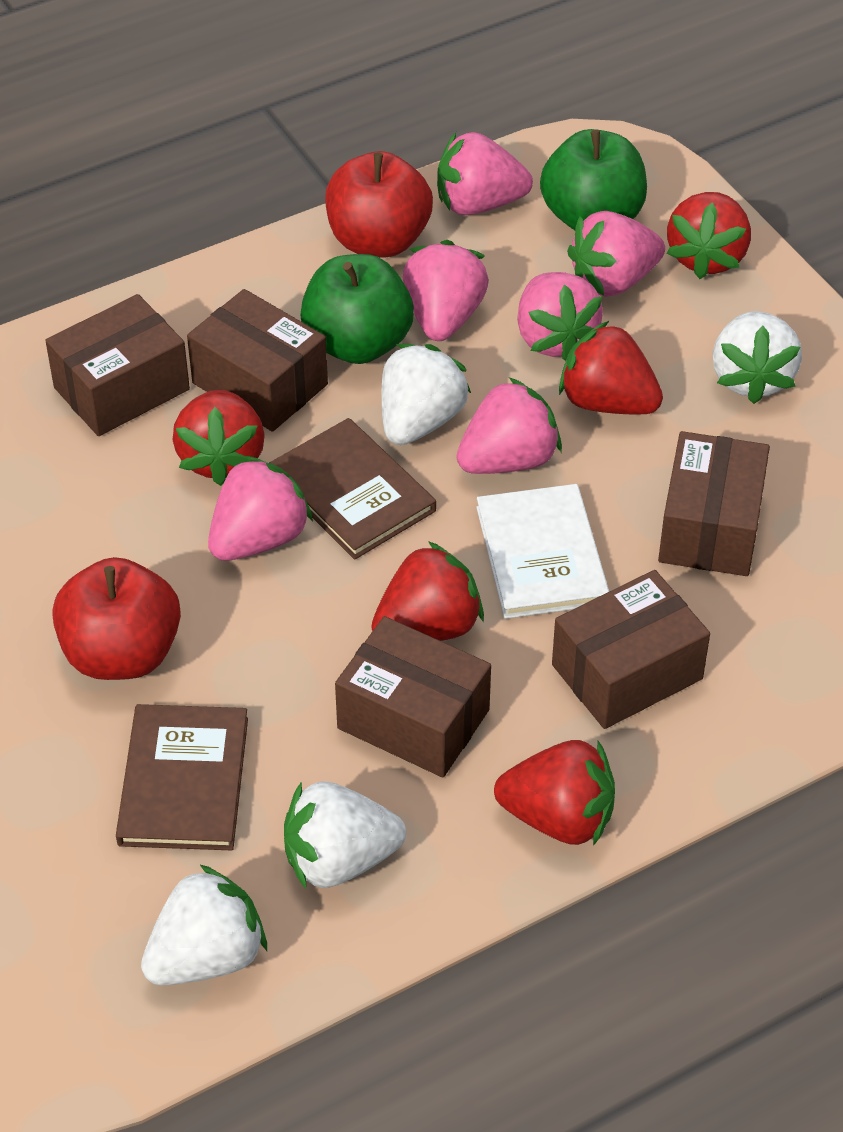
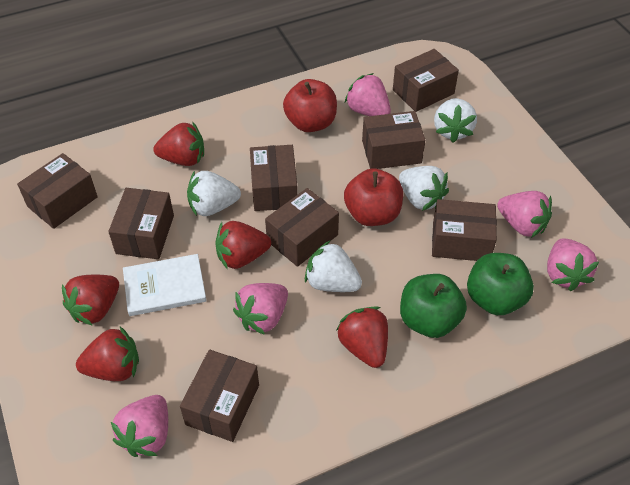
brown book: 2 -> 0
brown box: 5 -> 8
pink strawberry: 6 -> 5

